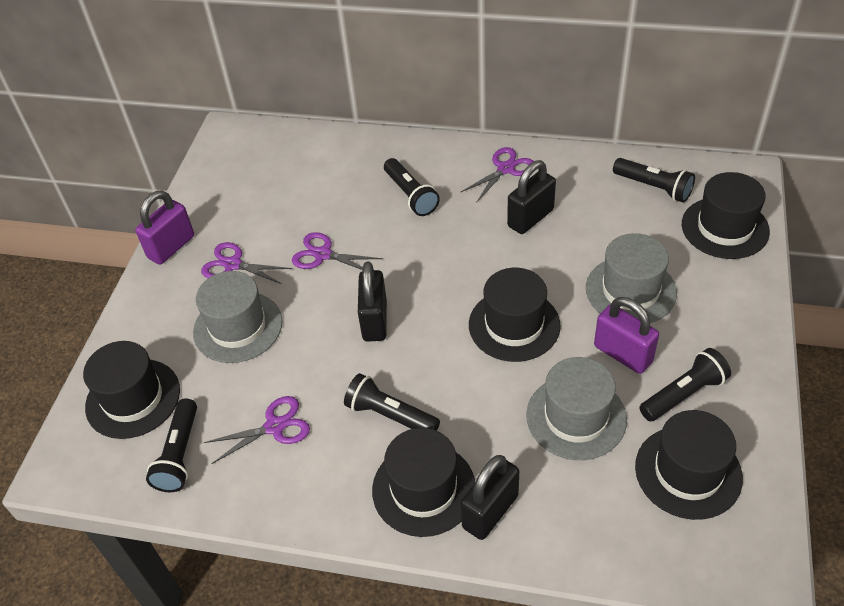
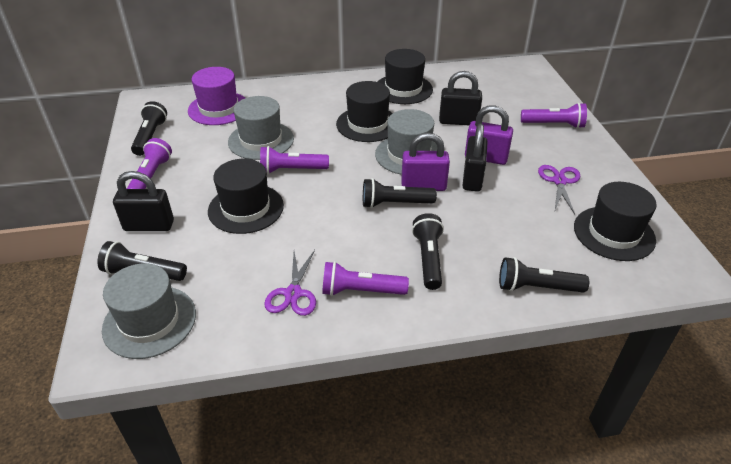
black hat: 5 -> 4
purple flashlight: 0 -> 4
purple hat: 0 -> 1
purple scissors: 4 -> 2

